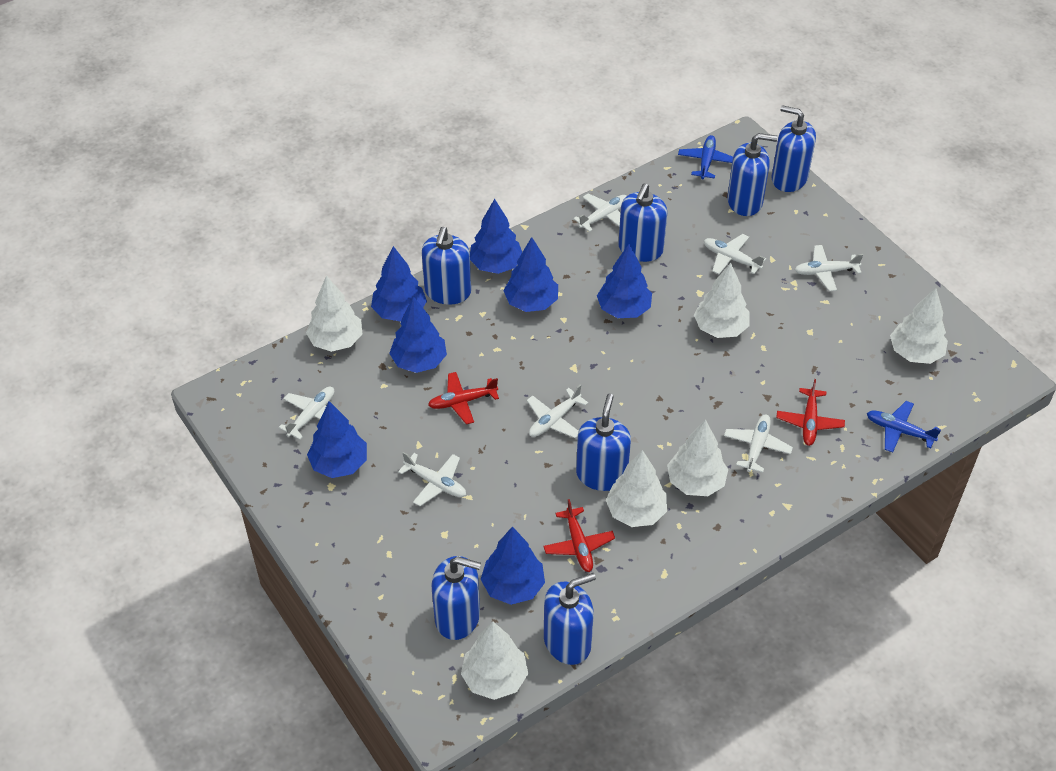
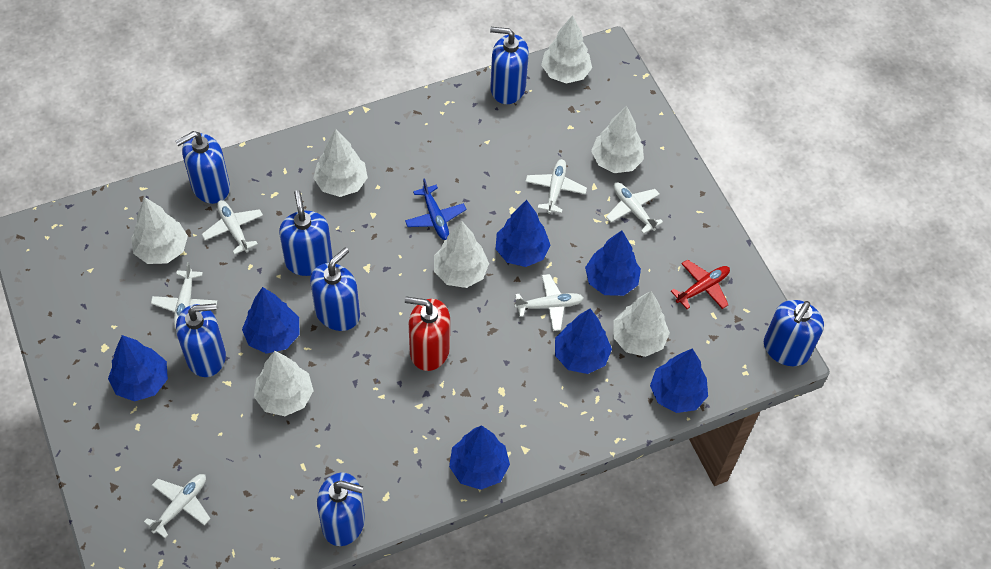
blue plane: 2 -> 1
red plane: 3 -> 1
red soap dispenser: 0 -> 1
white plane: 7 -> 6
white tree: 6 -> 7

